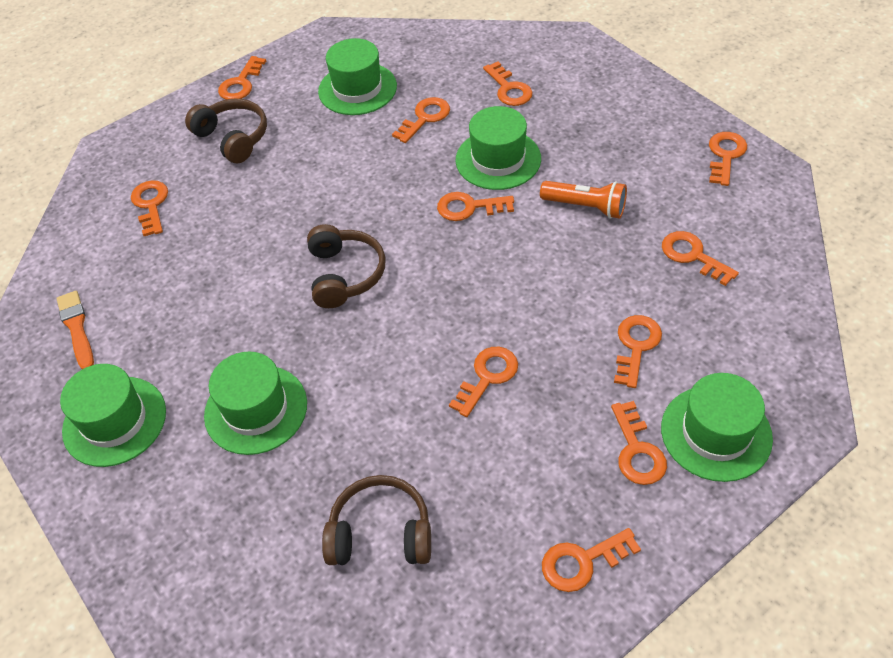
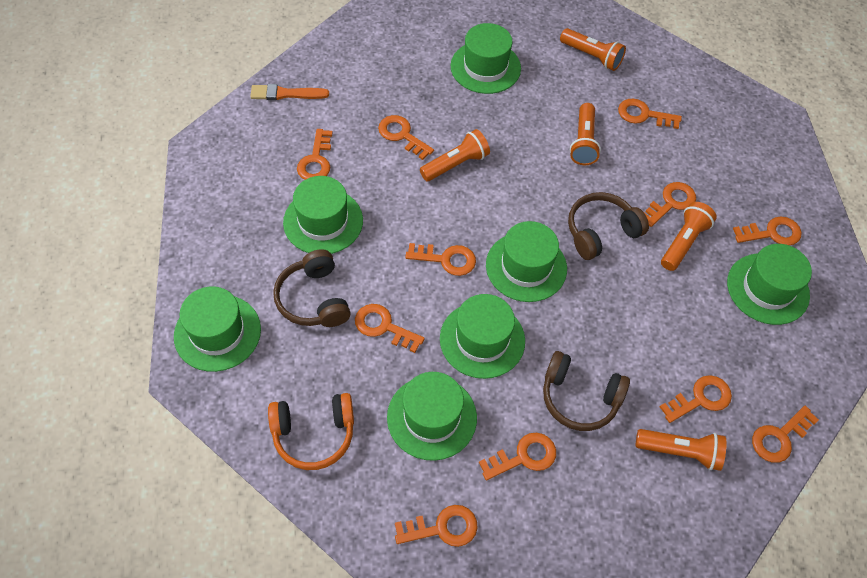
green hat: 5 -> 7
orange flashlight: 1 -> 5
orange headphones: 0 -> 1

